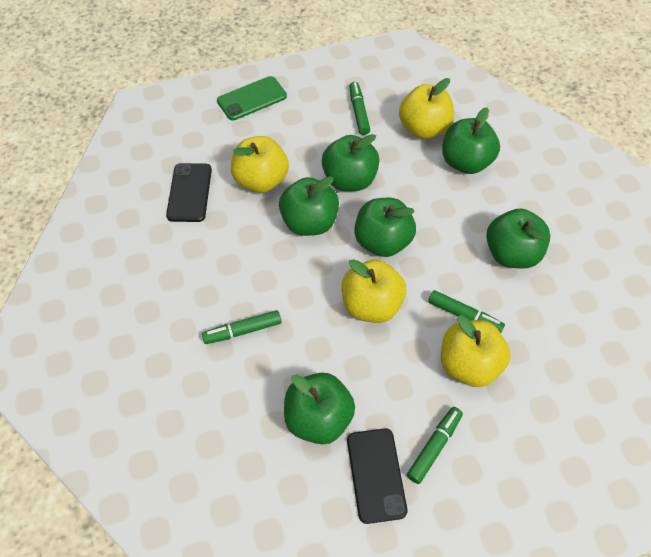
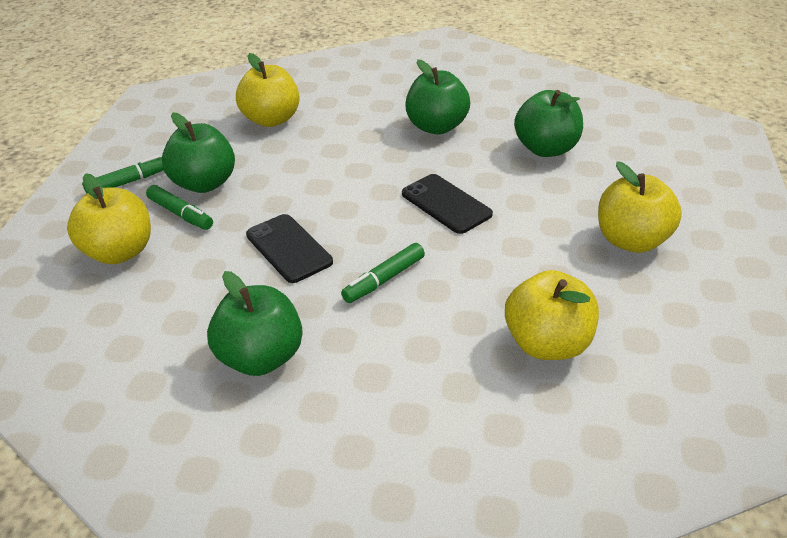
green apple: 6 -> 4
green marker: 4 -> 3
green phone: 1 -> 0

